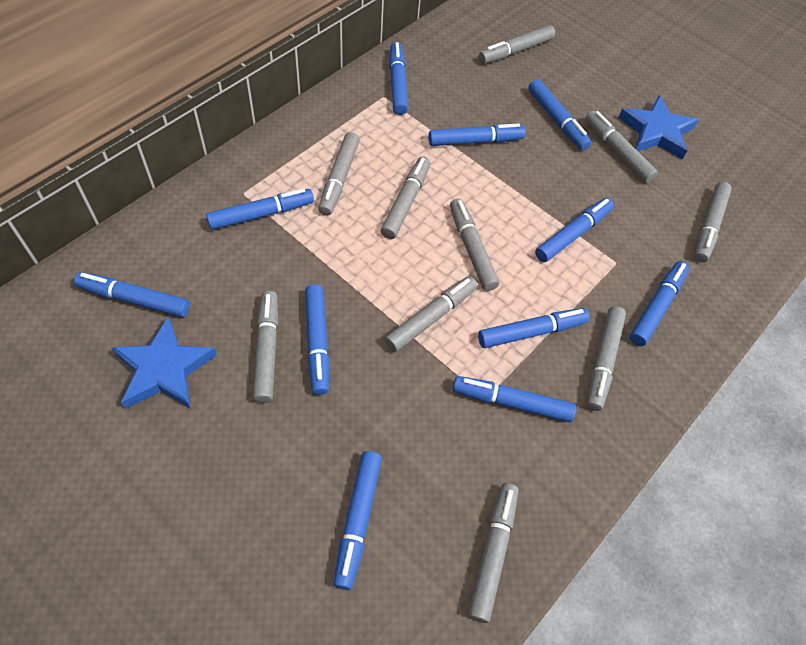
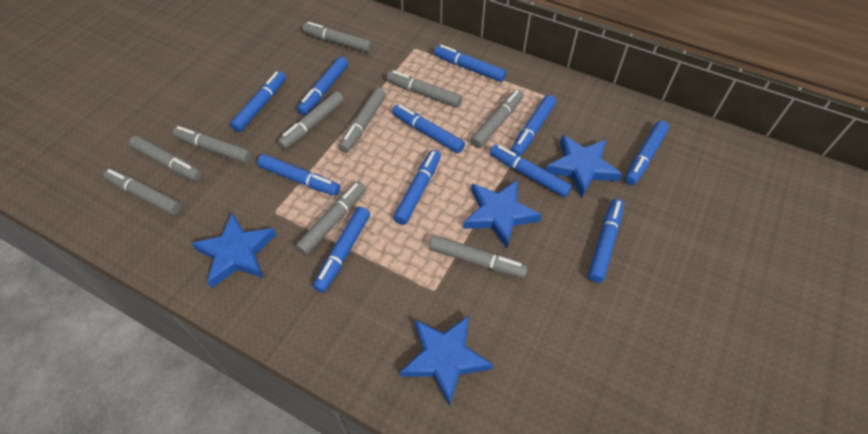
blue star: 2 -> 4

